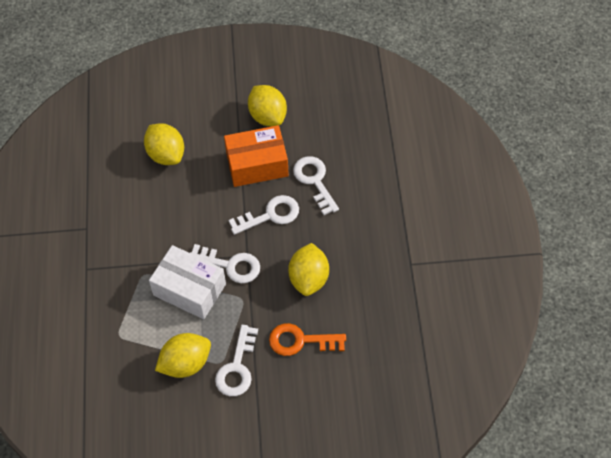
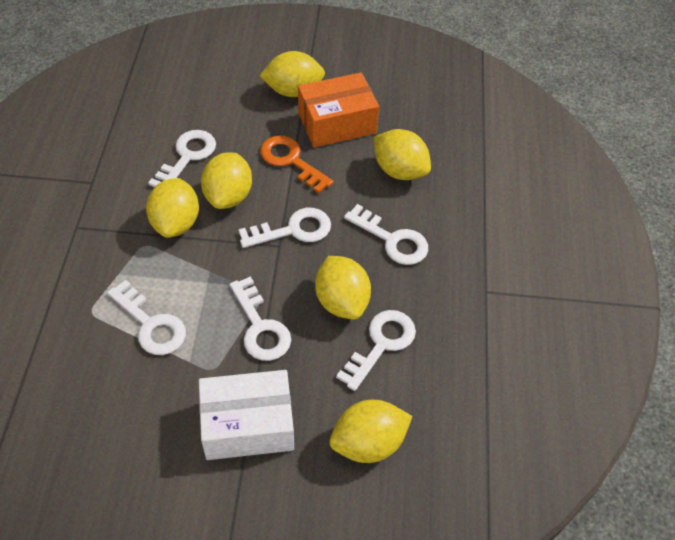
white key: 4 -> 6
yellow lemon: 4 -> 6

